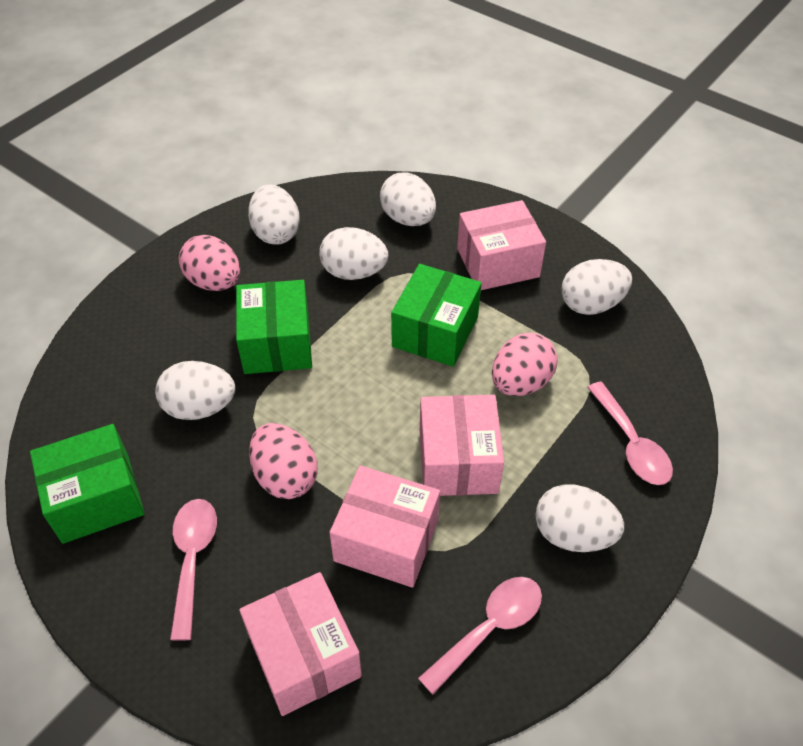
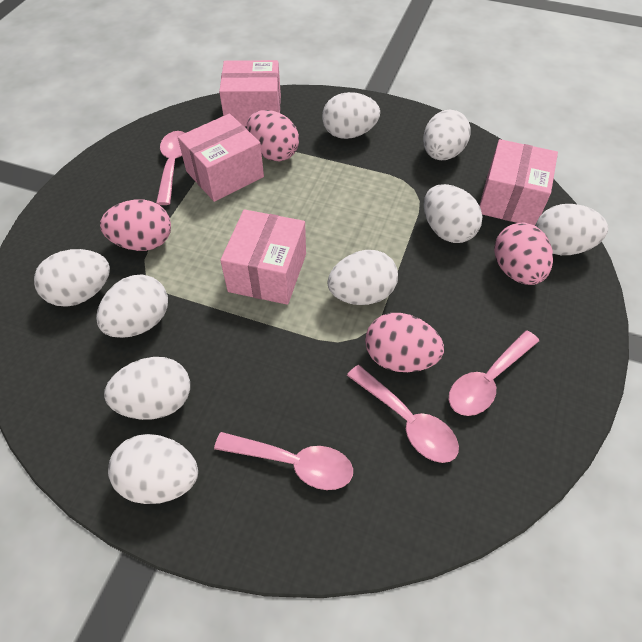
green box: 3 -> 0
pink egg: 3 -> 4
pink spoon: 3 -> 4
white egg: 6 -> 9

